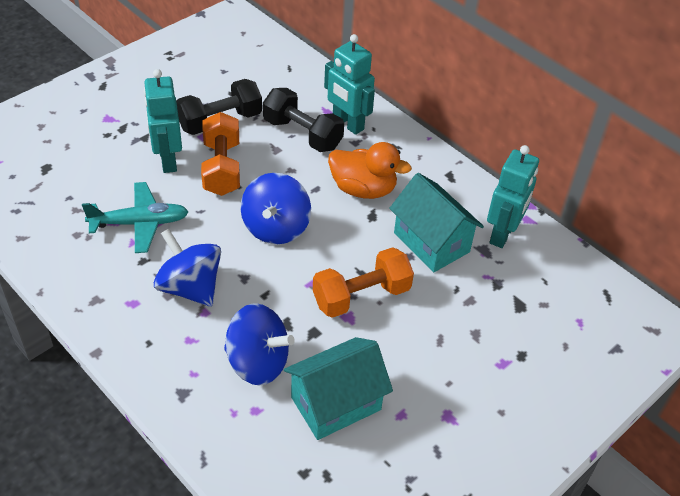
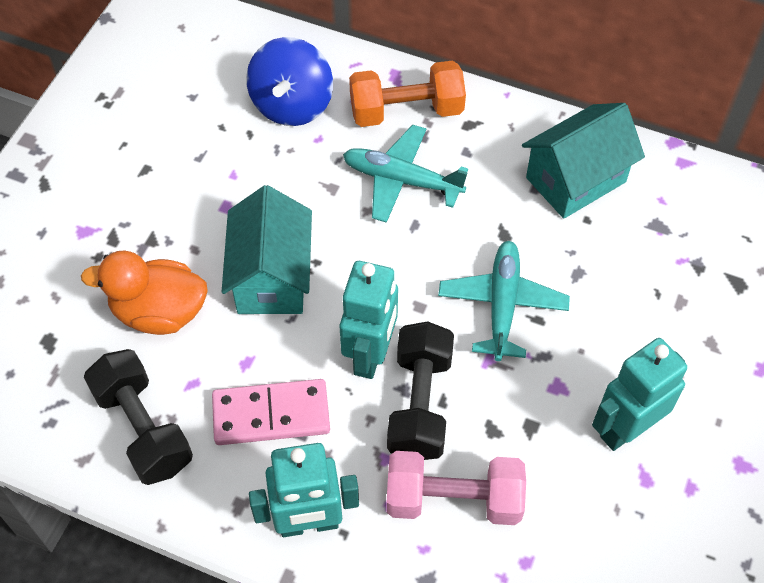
blue spinning top: 3 -> 1
orange dumbbell: 2 -> 1
pink domino: 0 -> 1
pink dumbbell: 0 -> 1
turquoise plane: 1 -> 2

